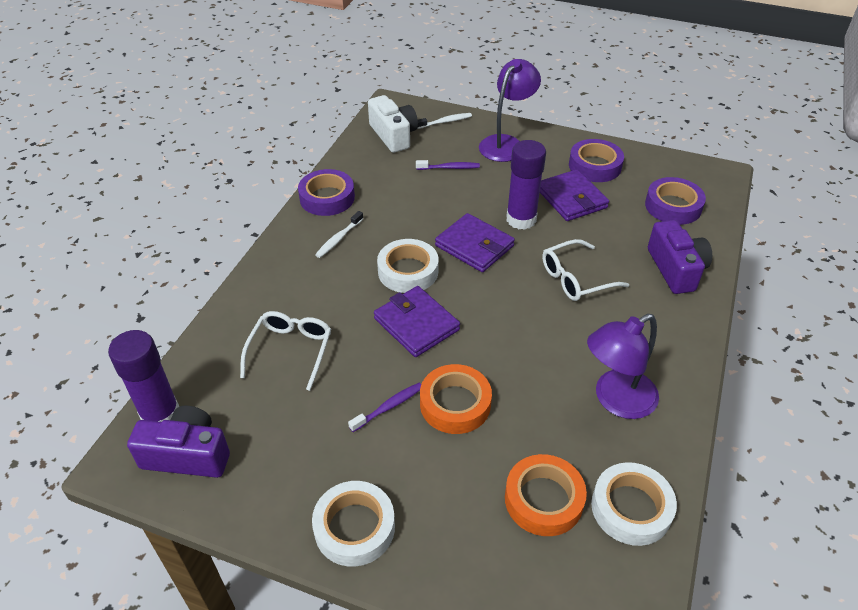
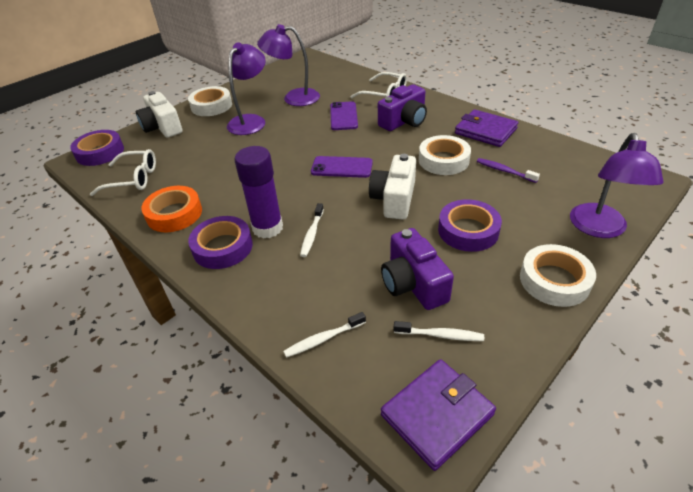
orange tape: 2 -> 1
purple glue stick: 2 -> 1
purple lamp: 2 -> 3
purple phone: 0 -> 2
purple toothbrush: 2 -> 1
purple wallet: 3 -> 2
white camera: 1 -> 2
white toothbrush: 2 -> 3

